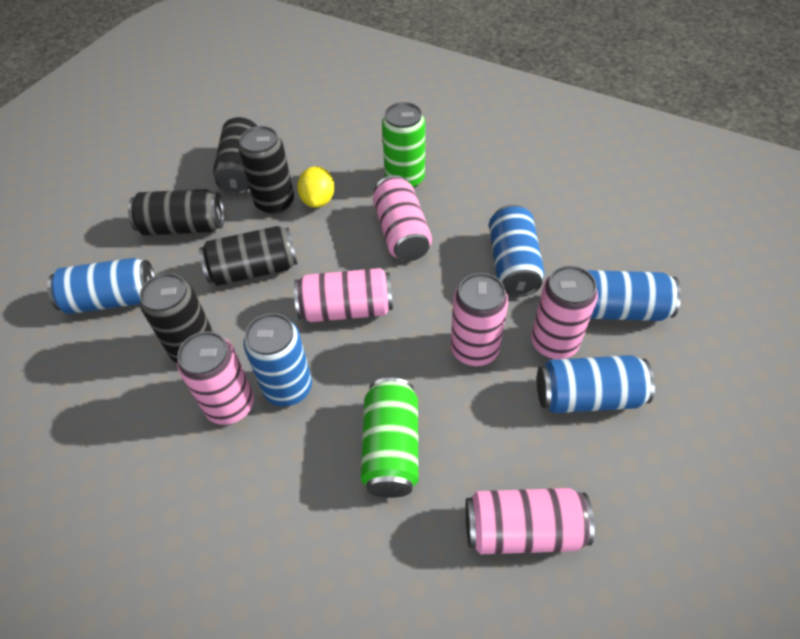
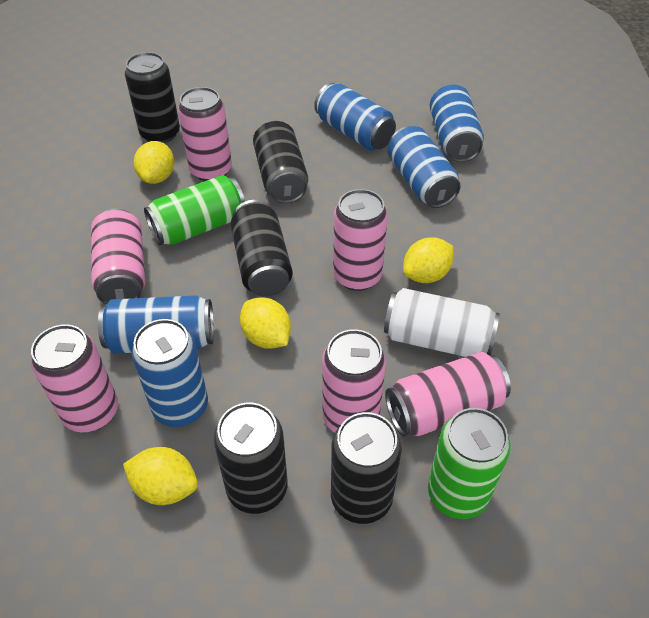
white can: 0 -> 1
yellow lemon: 1 -> 4

